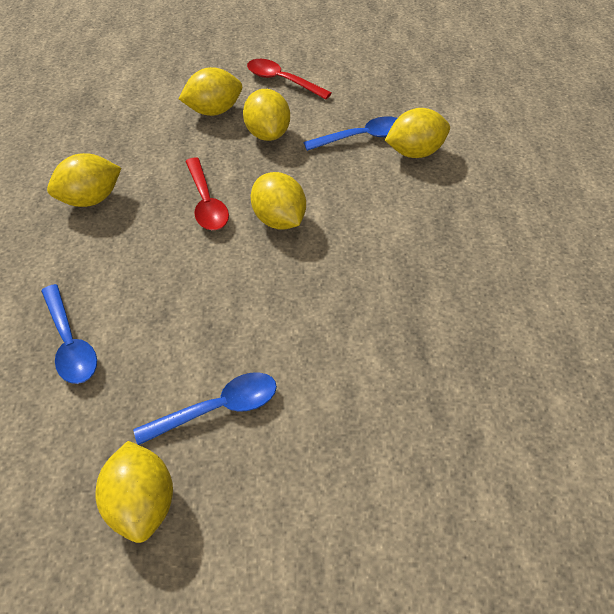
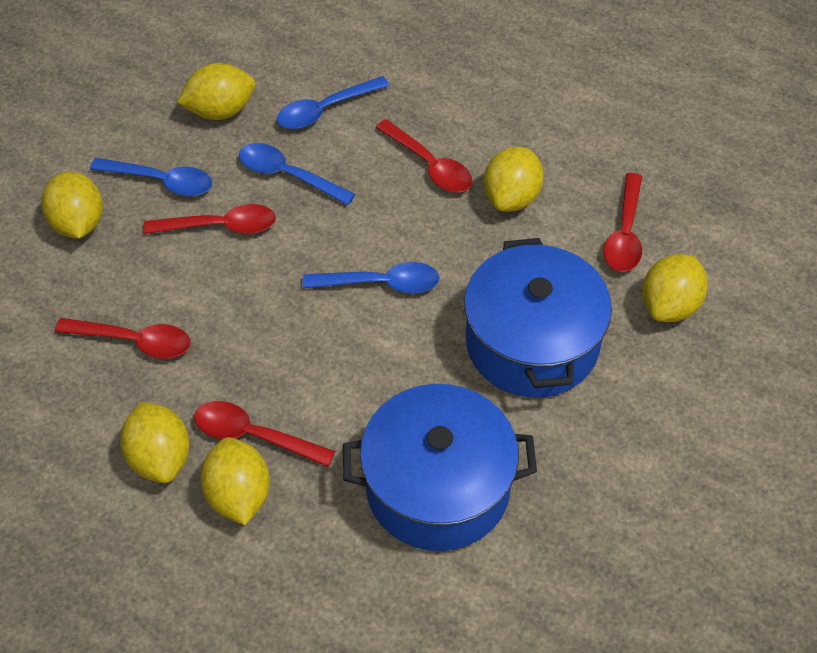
blue pot: 0 -> 2
blue spoon: 3 -> 4
red spoon: 2 -> 5

